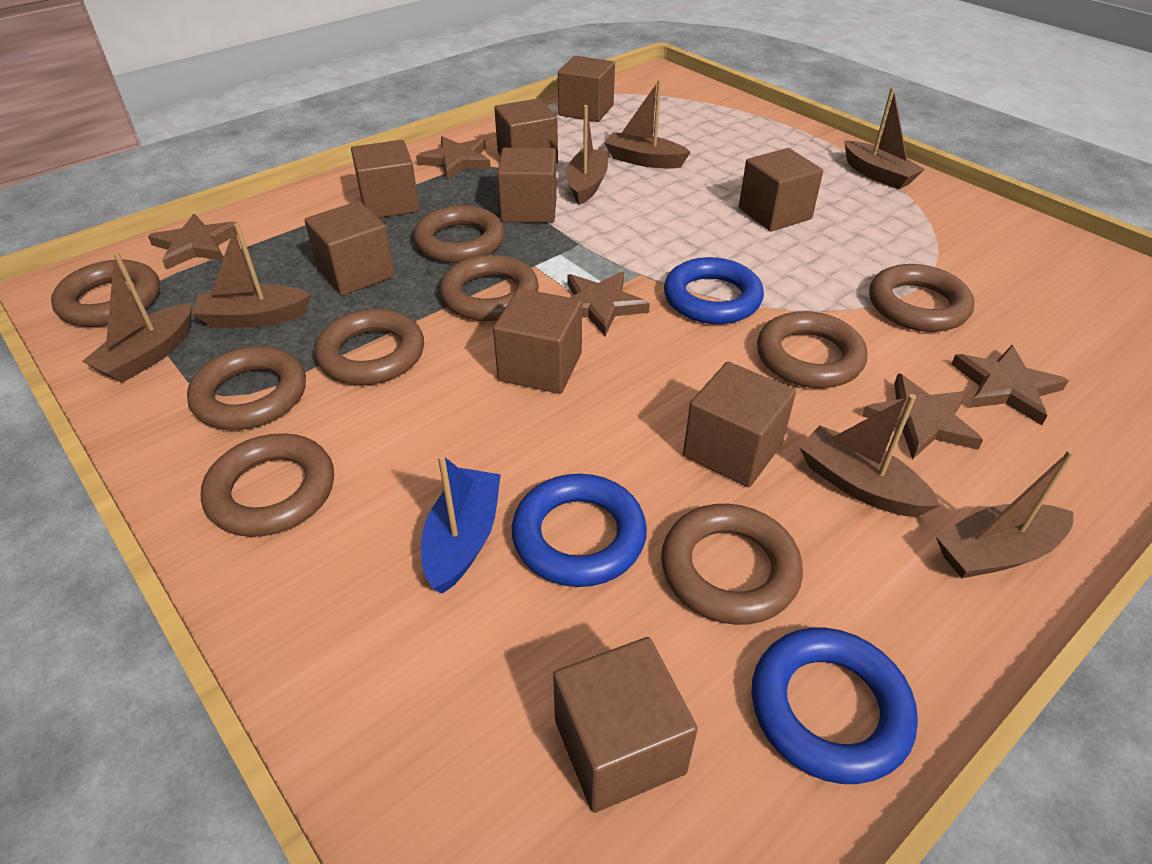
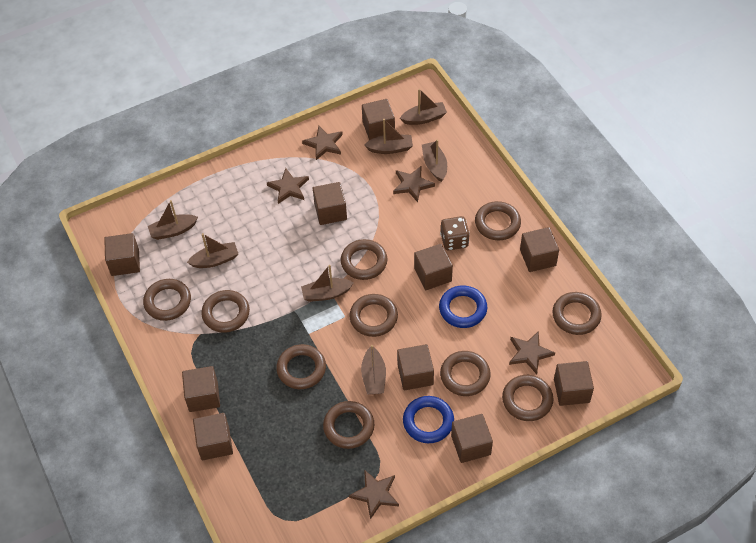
blue boat: 1 -> 0
blue ring: 3 -> 2
brown cube: 9 -> 10
brown dice: 0 -> 1
brown ring: 9 -> 10

